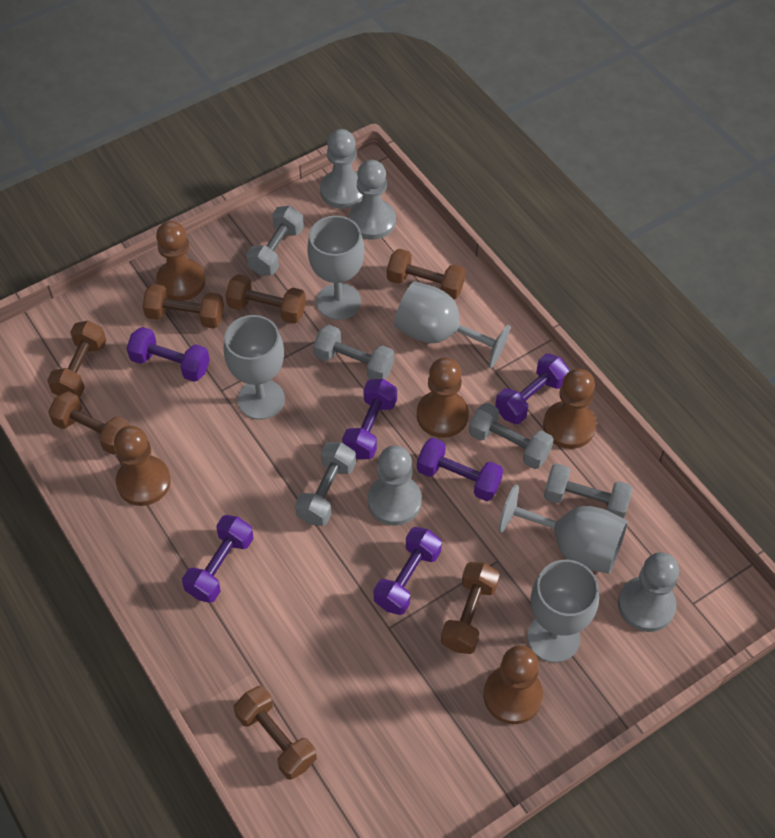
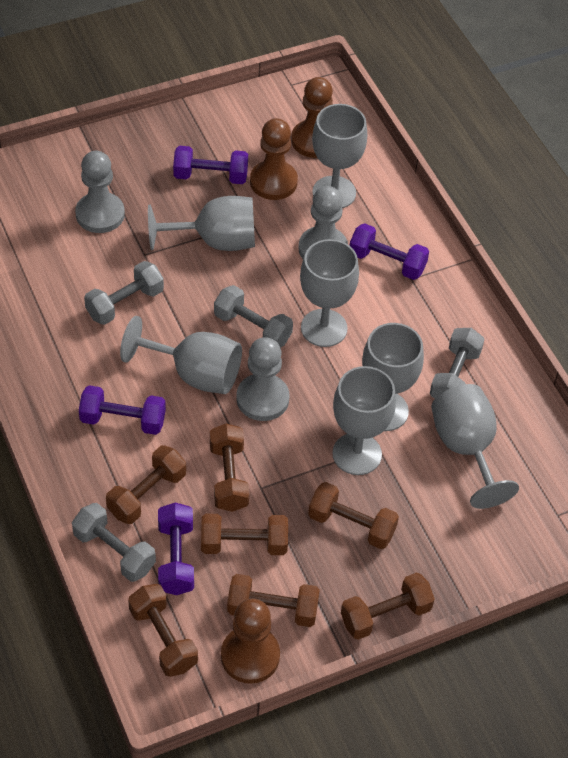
brown pawn: 5 -> 3
grey dumbbell: 5 -> 4
grey goblet: 5 -> 7
grey pawn: 4 -> 3
purple dumbbell: 6 -> 4

